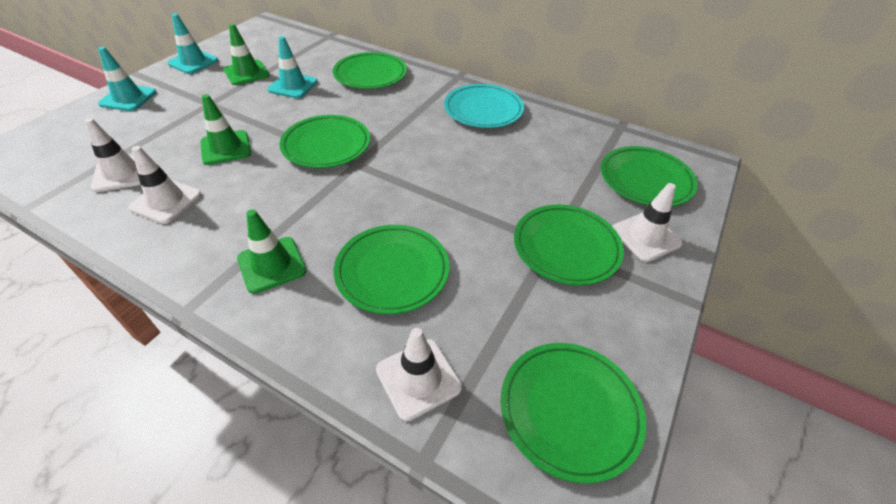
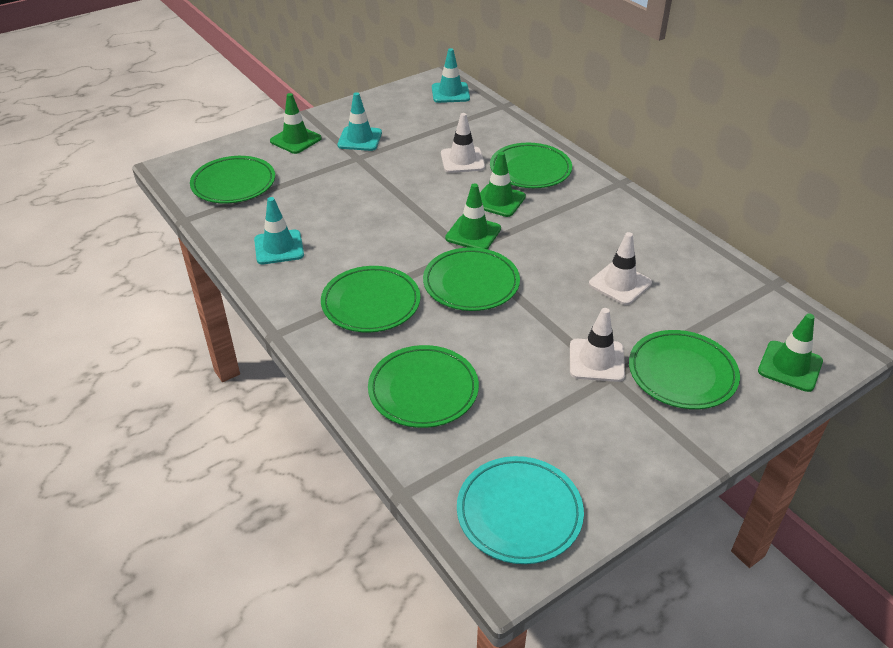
green traffic cone: 3 -> 4
white traffic cone: 4 -> 3

